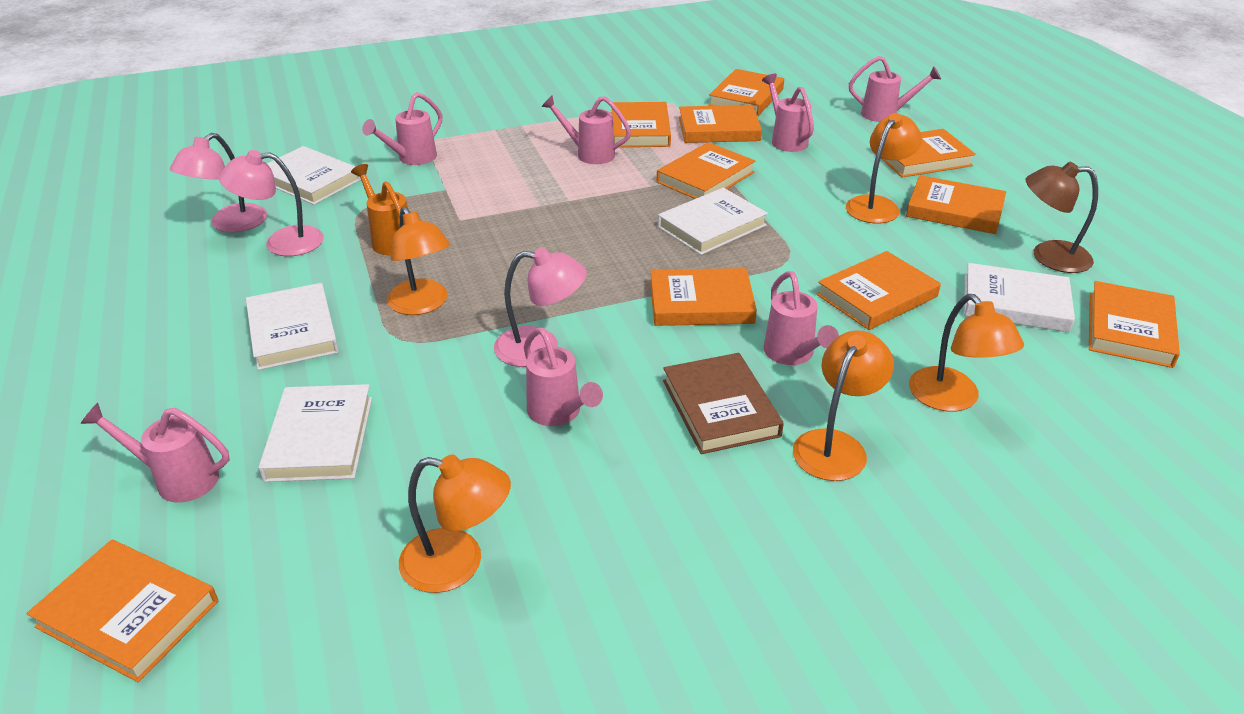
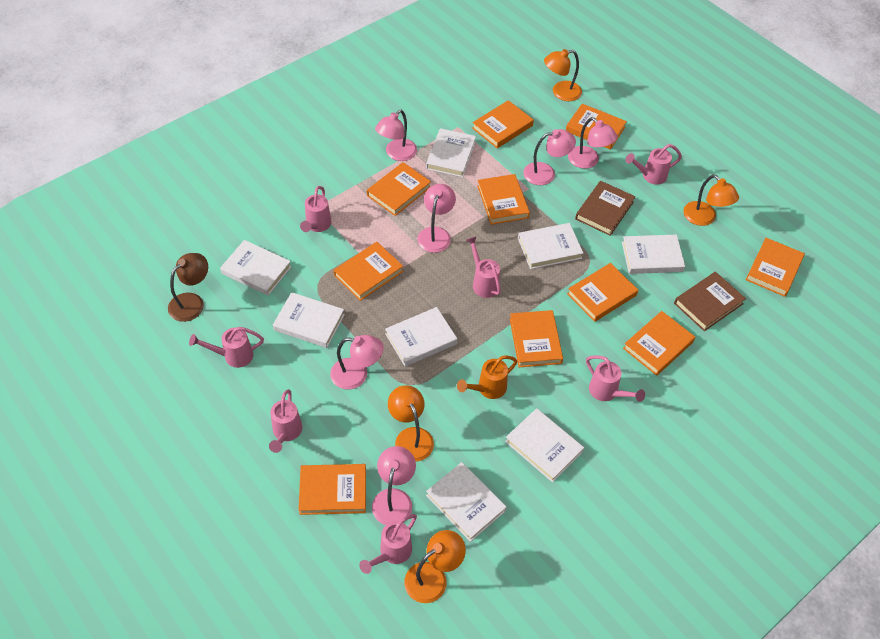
brown book: 1 -> 2
orange lamp: 5 -> 4
pink lamp: 3 -> 6
white book: 5 -> 8

